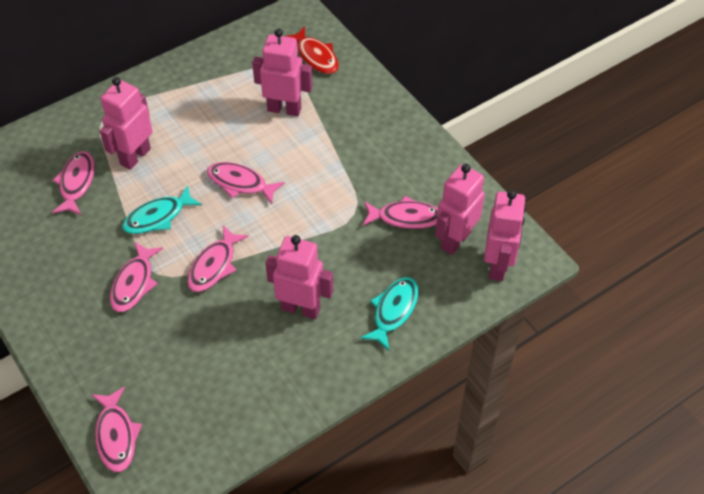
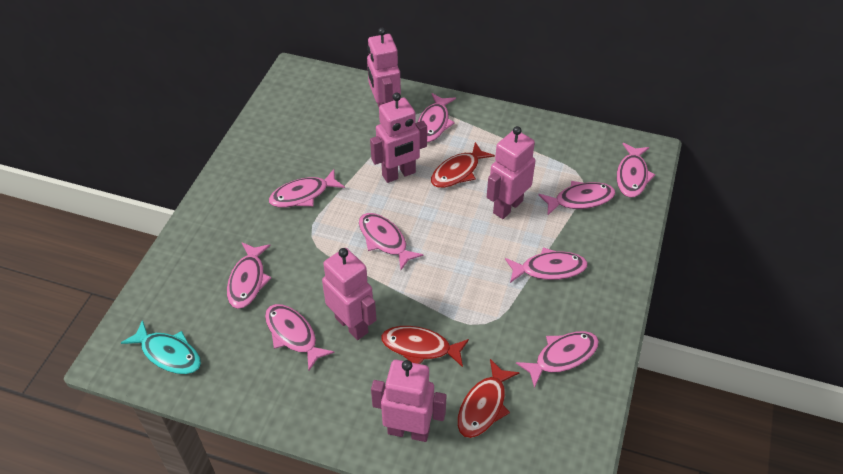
pink fish: 6 -> 9
red fish: 1 -> 3
turquoise fish: 2 -> 1

